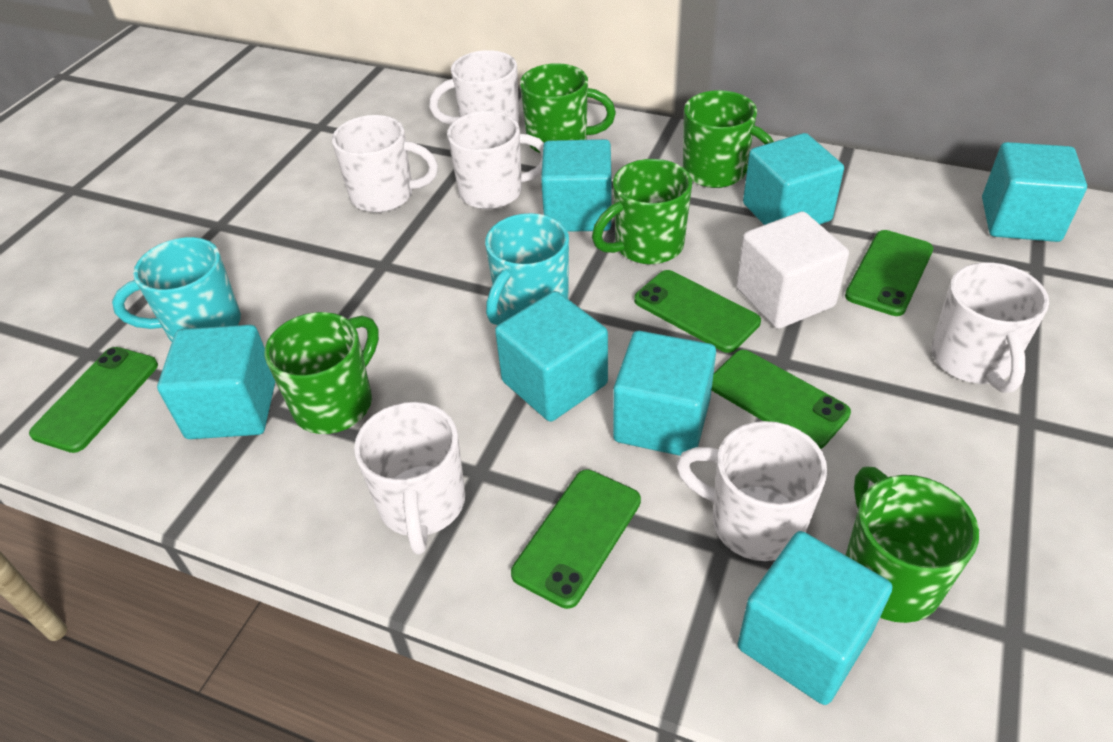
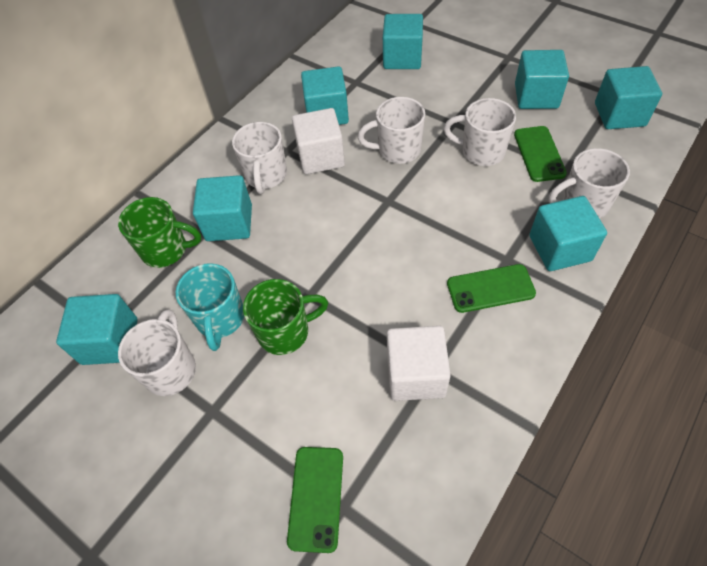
green mug: 5 -> 2
green phone: 5 -> 3
turquoise mug: 2 -> 1
white cube: 1 -> 2
white mug: 6 -> 5

